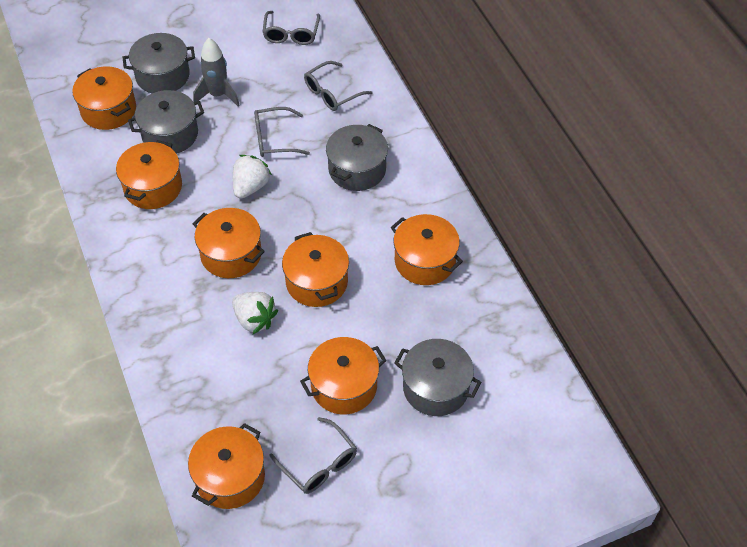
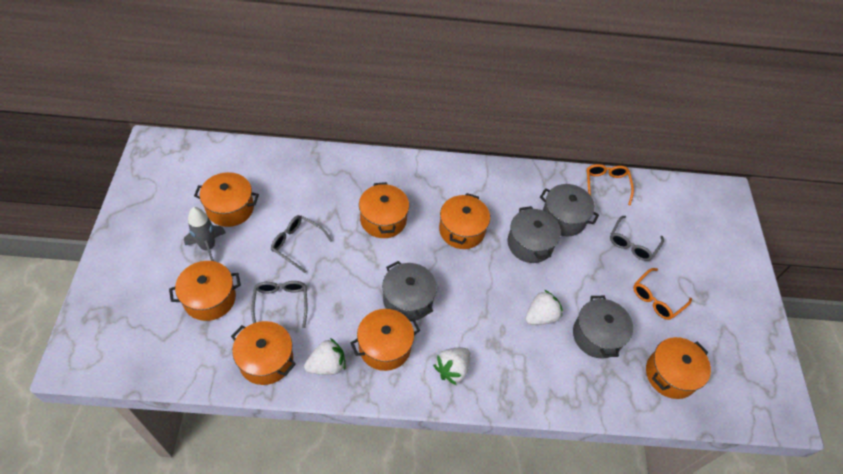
grey glasses: 4 -> 3
orange glasses: 0 -> 2
white strawberry: 2 -> 3

